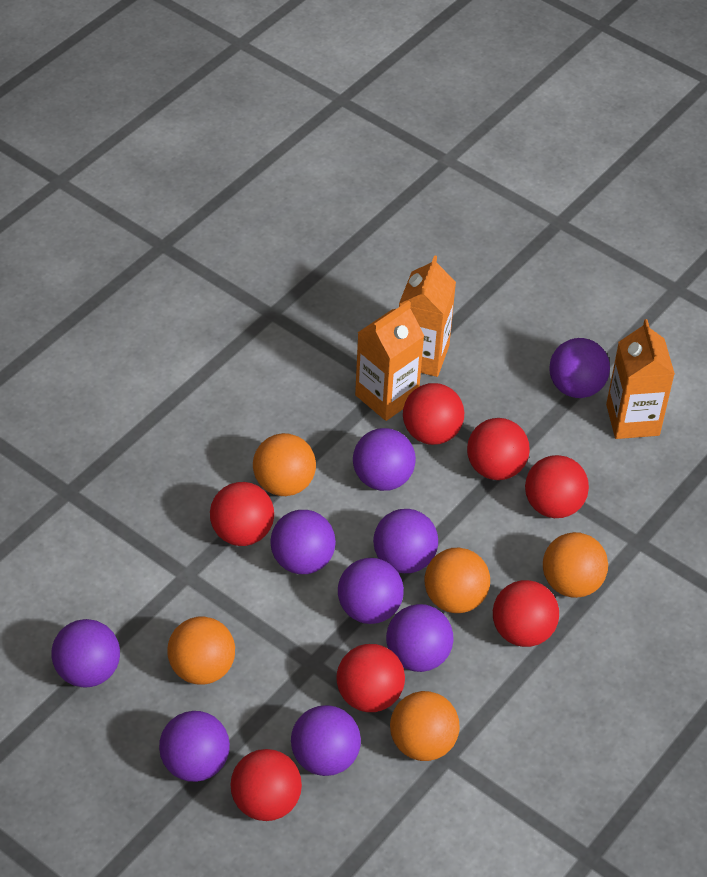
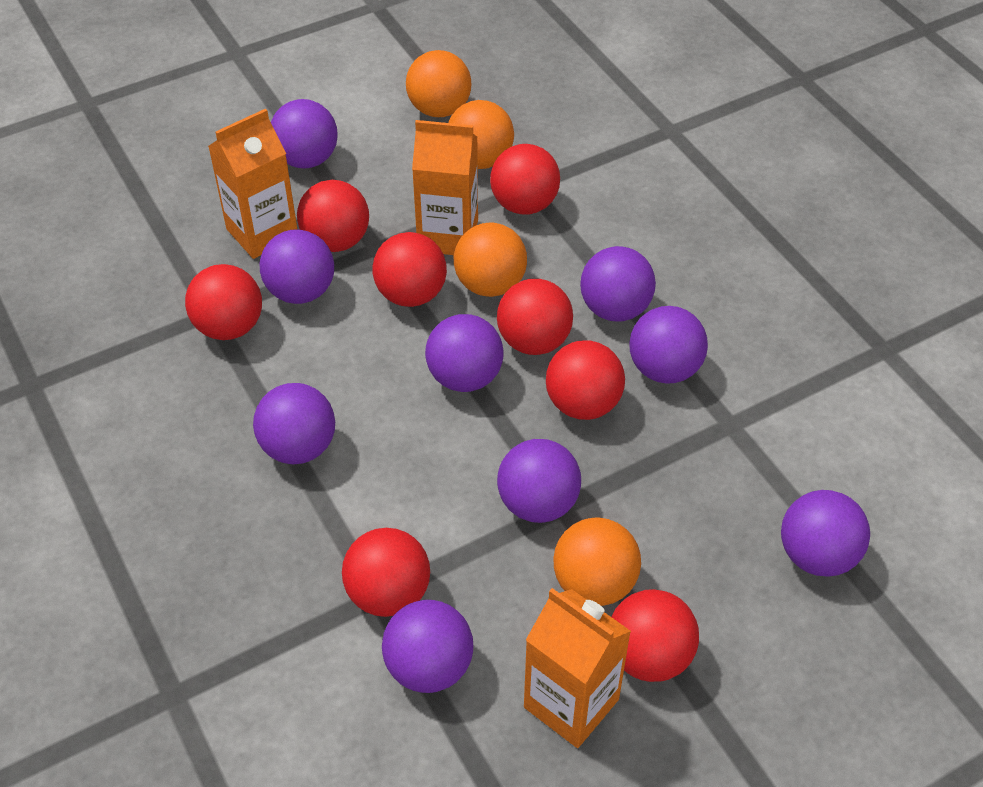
orange ball: 5 -> 4
red ball: 7 -> 8

